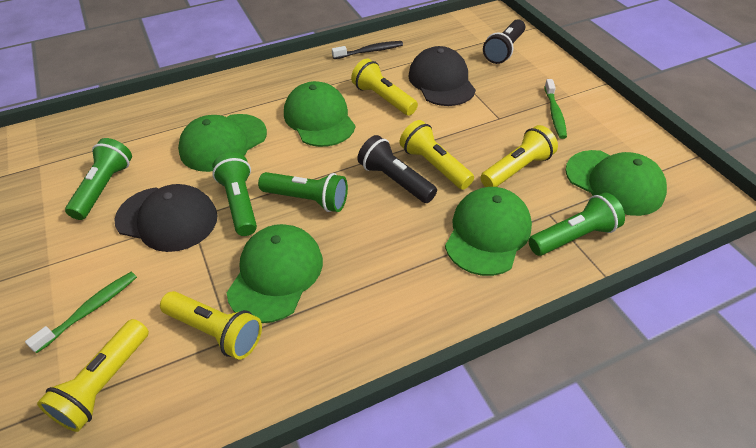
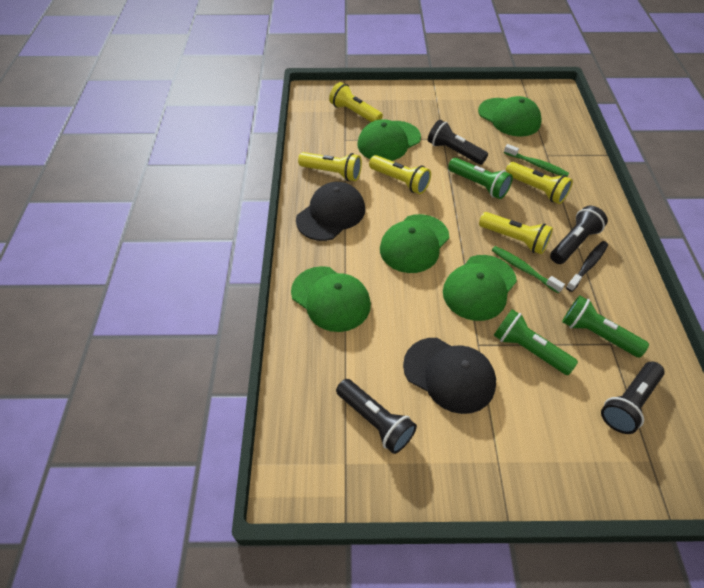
black flashlight: 2 -> 4
green flashlight: 4 -> 3

